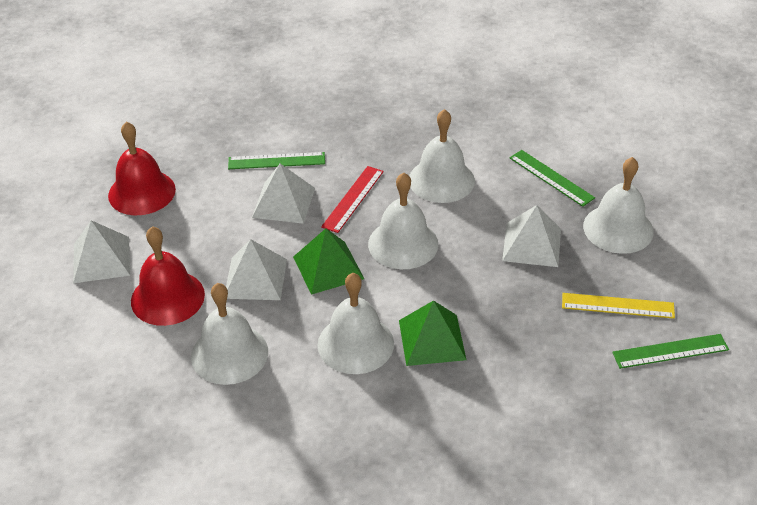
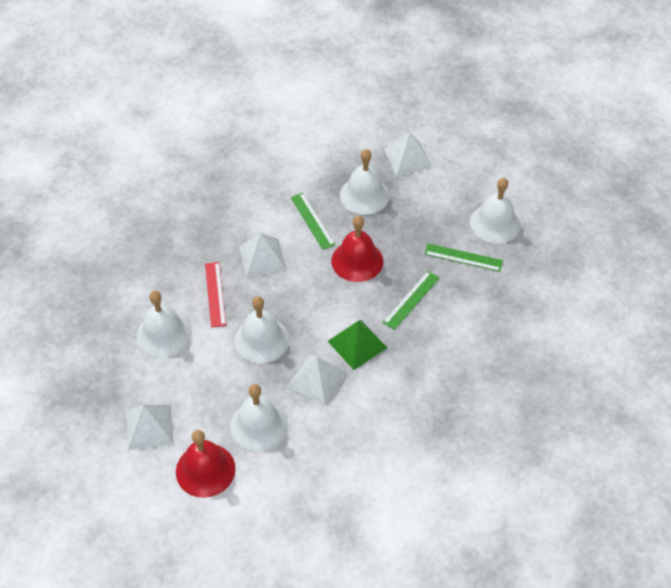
green pyramid: 2 -> 1
yellow ruler: 1 -> 0

